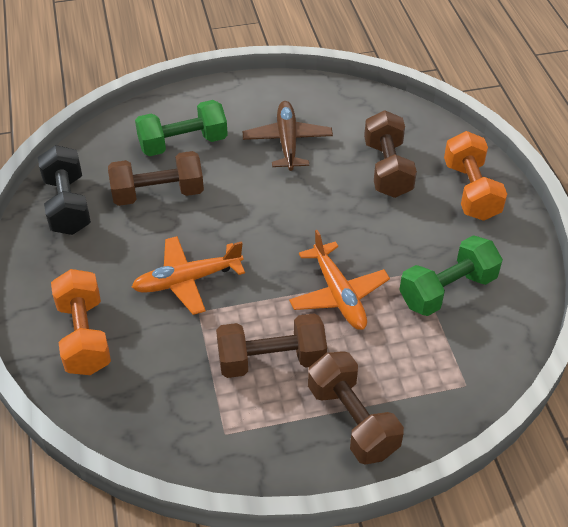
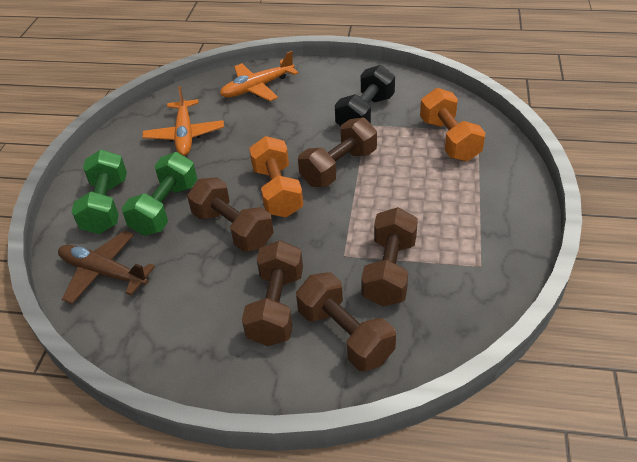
brown dumbbell: 4 -> 5

